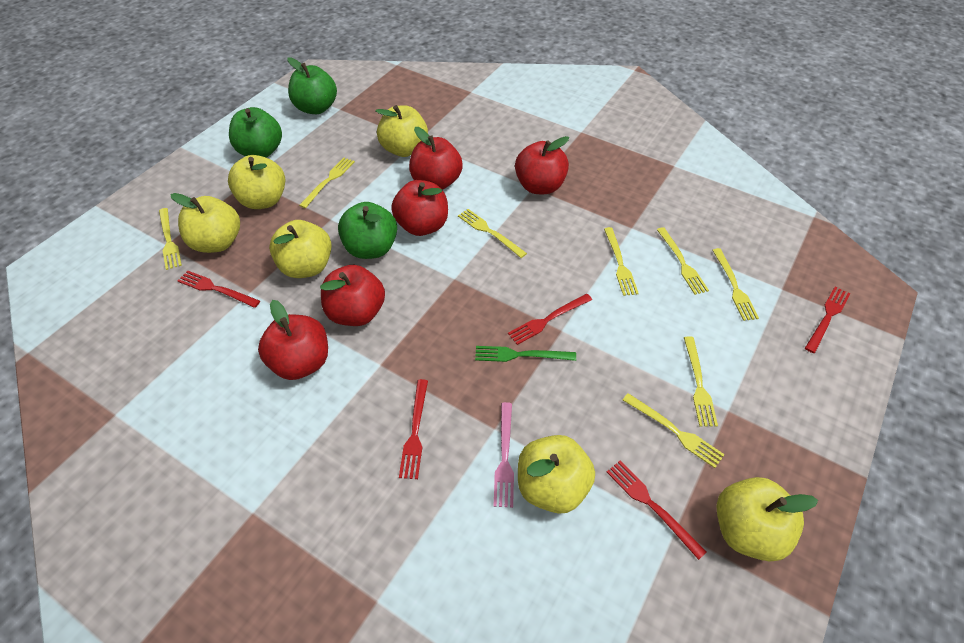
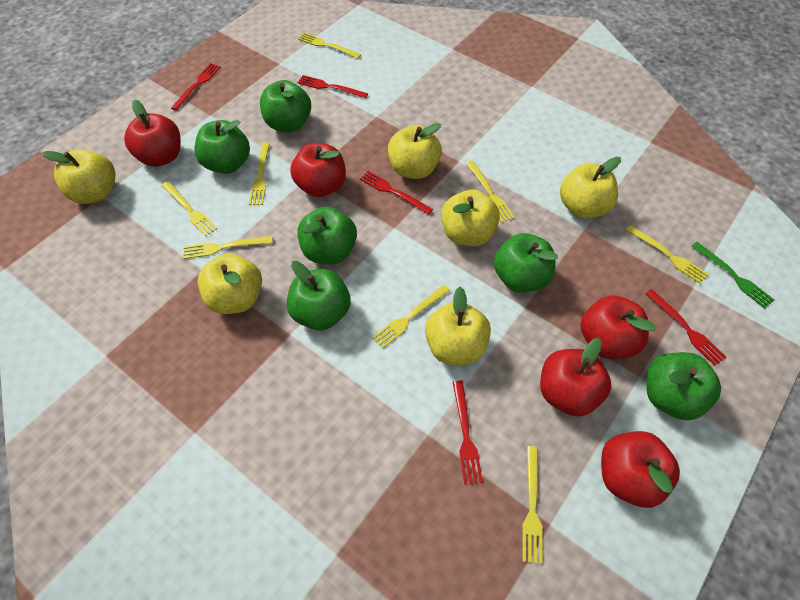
green apple: 3 -> 6
pink fork: 1 -> 0

